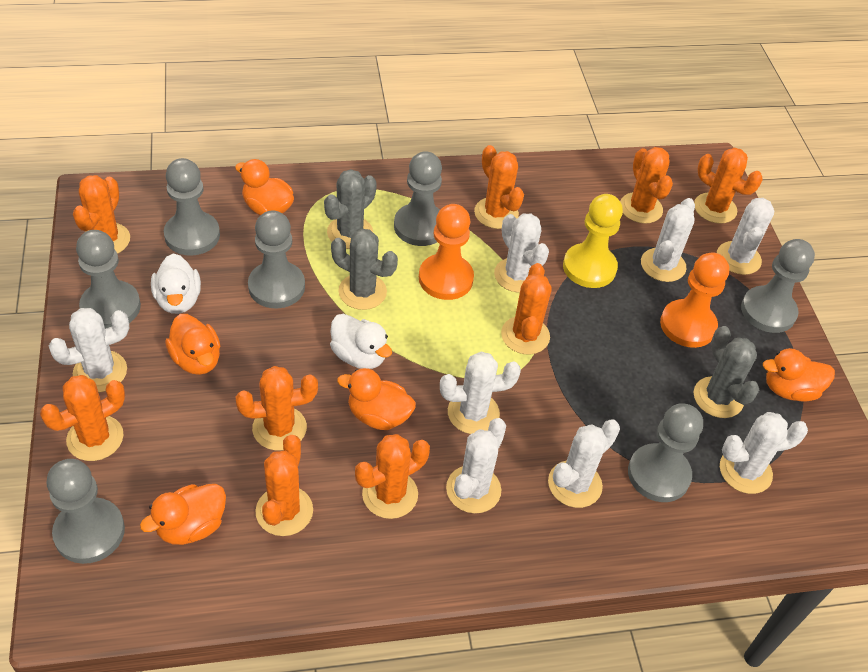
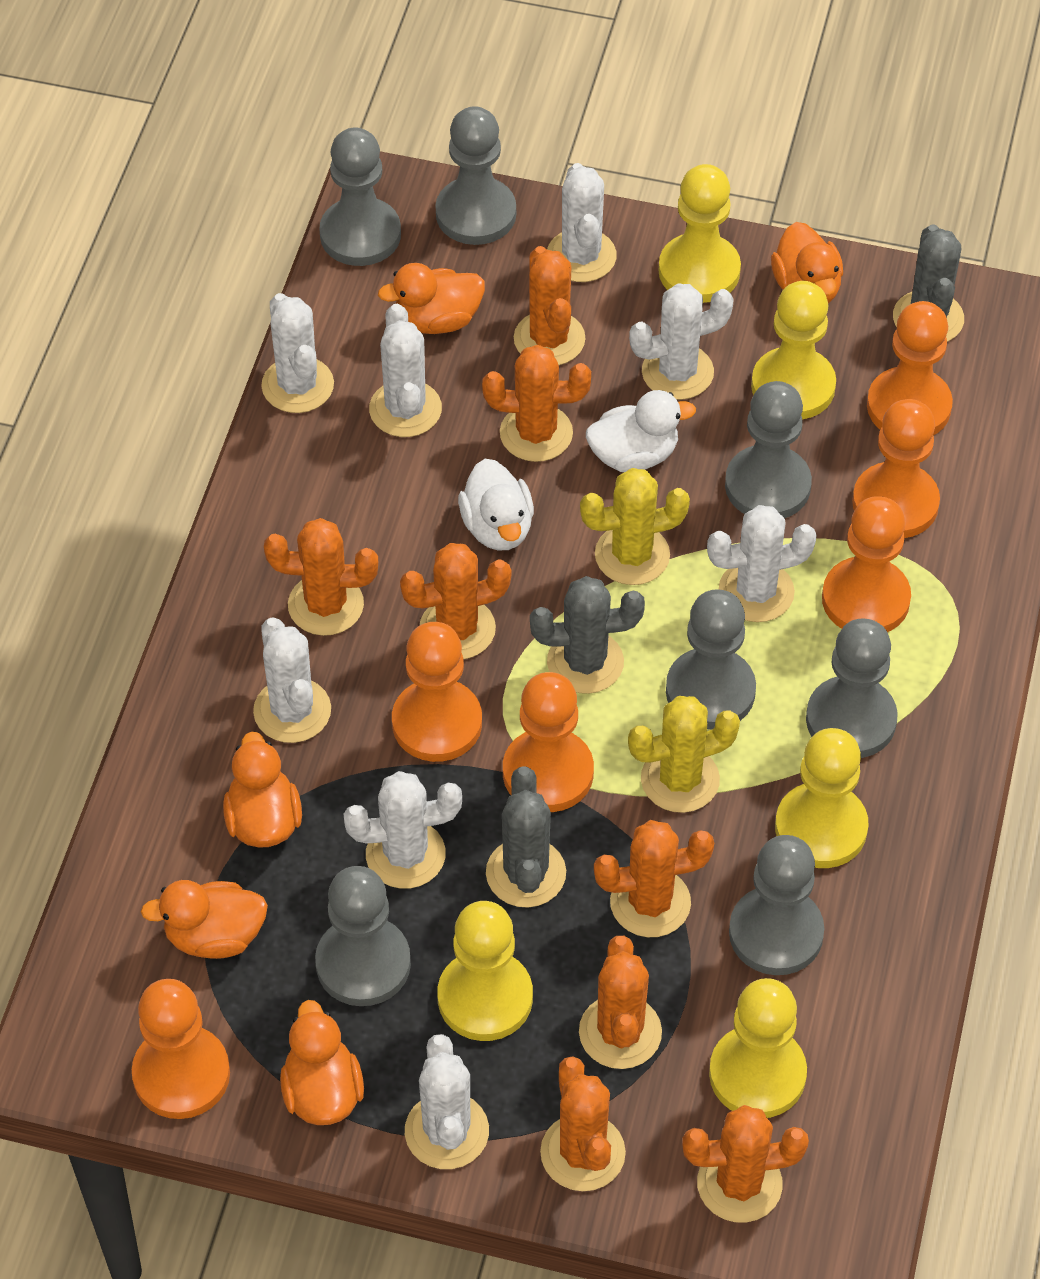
orange cactus: 9 -> 8
orange pawn: 2 -> 6
yellow cactus: 0 -> 2
yellow pawn: 1 -> 5

